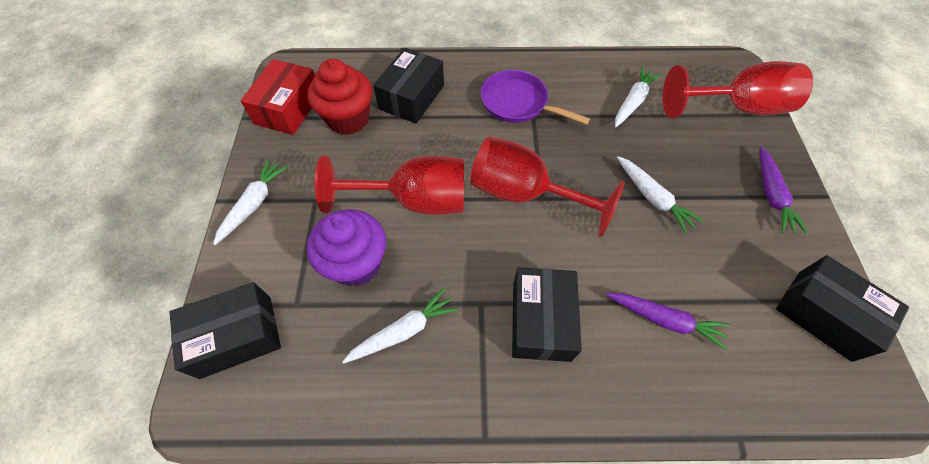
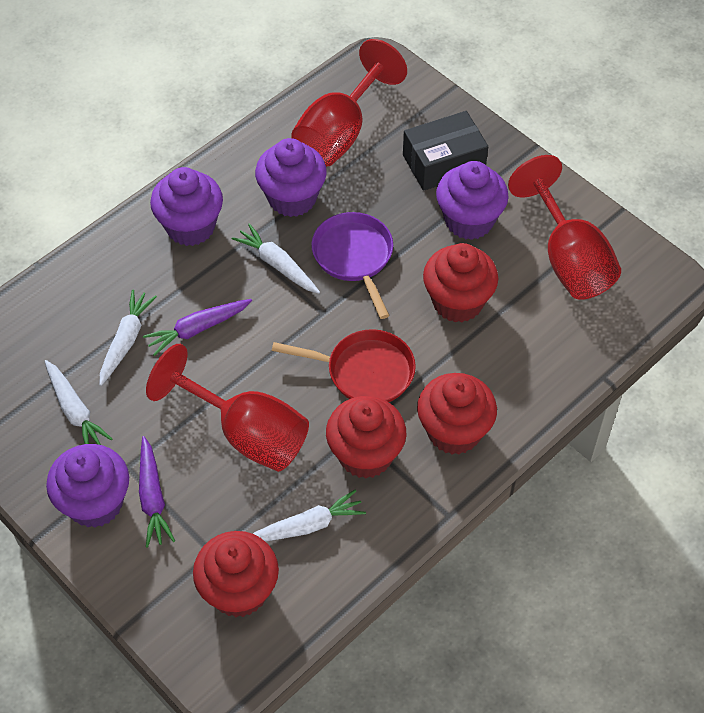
black box: 4 -> 1
purple cupcake: 1 -> 4
red box: 1 -> 0
red cupcake: 1 -> 4
red pan: 0 -> 1

